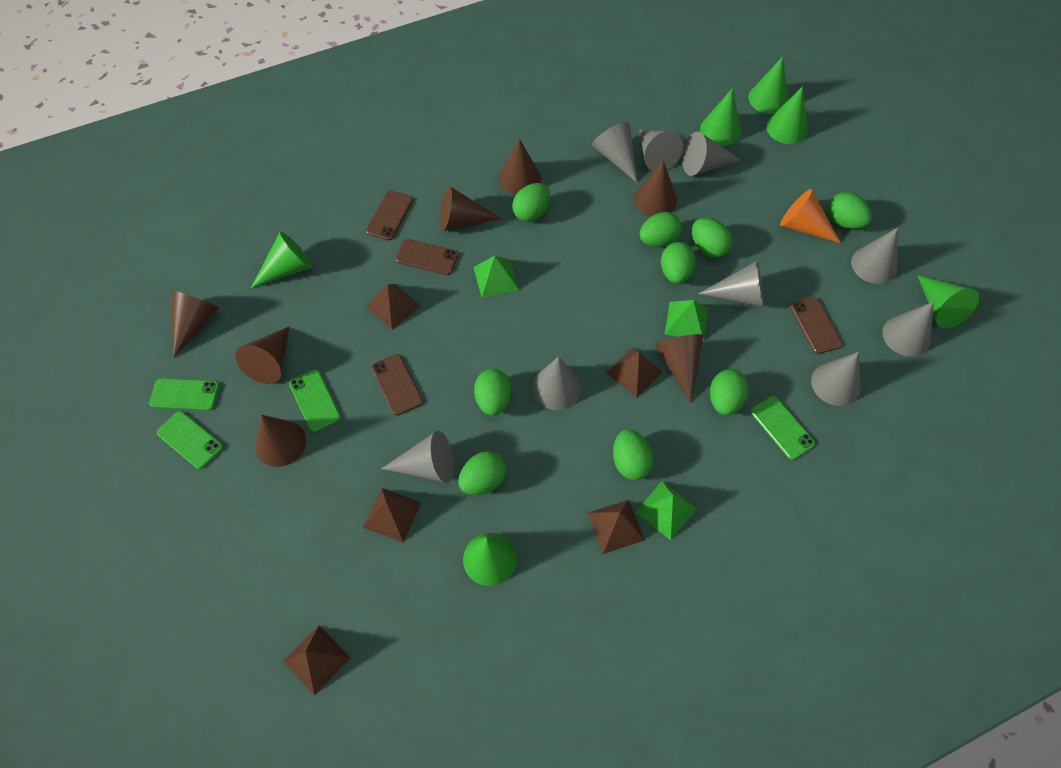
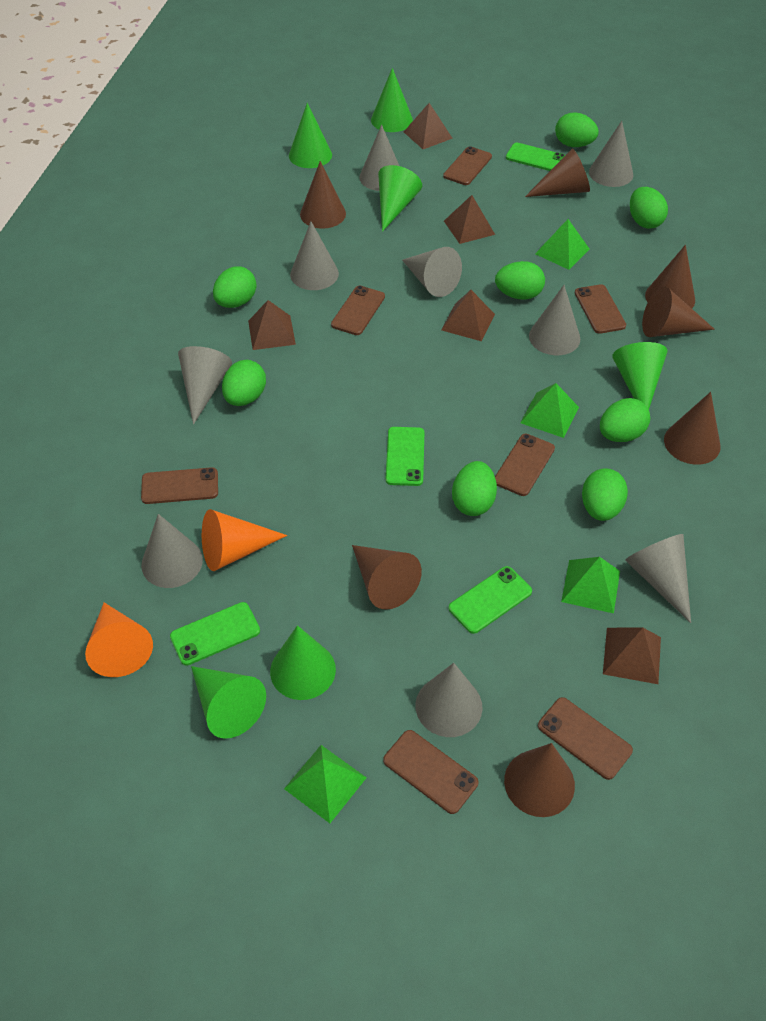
brown phone: 4 -> 7
green egg: 9 -> 8
green pyramid: 3 -> 4
orange cone: 1 -> 2

